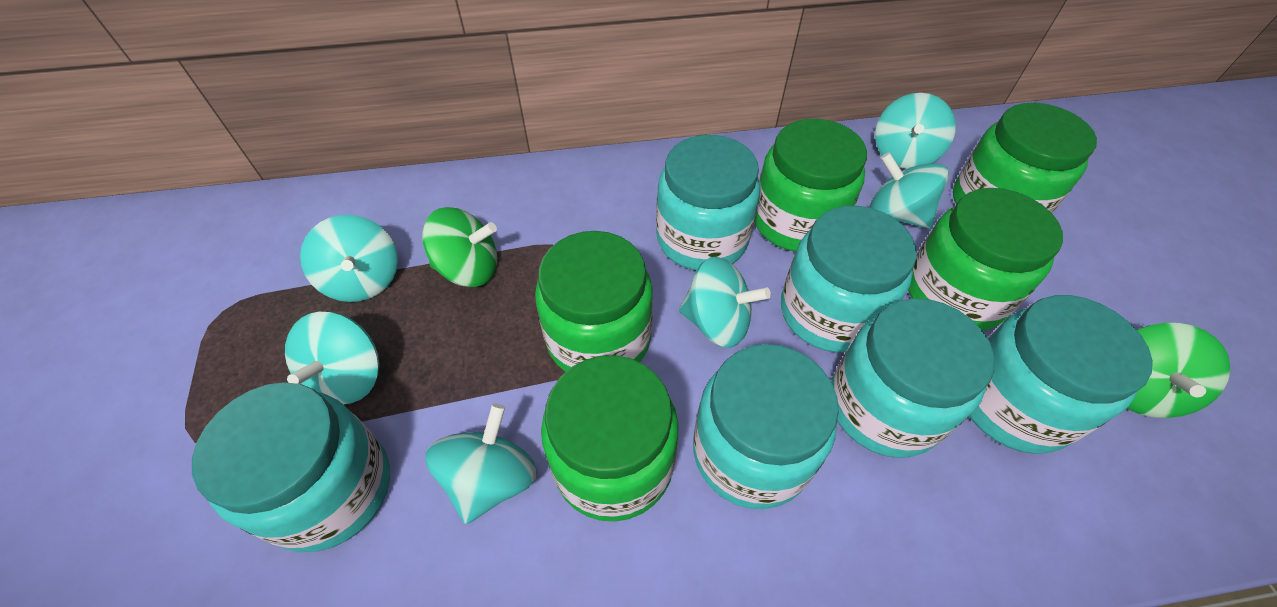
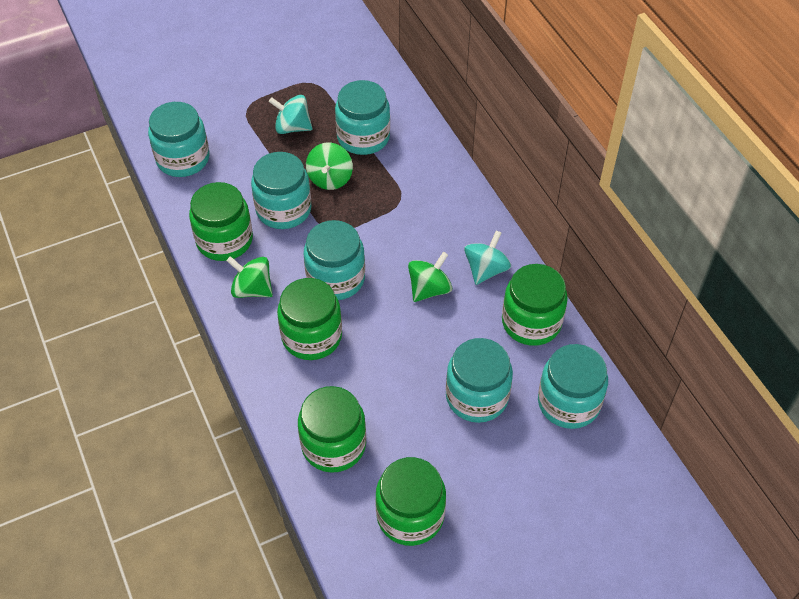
green spinning top: 2 -> 3
turquoise spinning top: 6 -> 2

